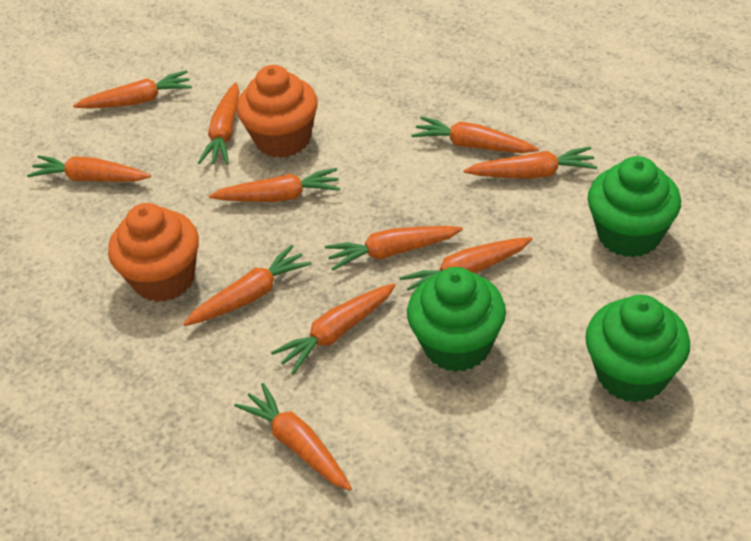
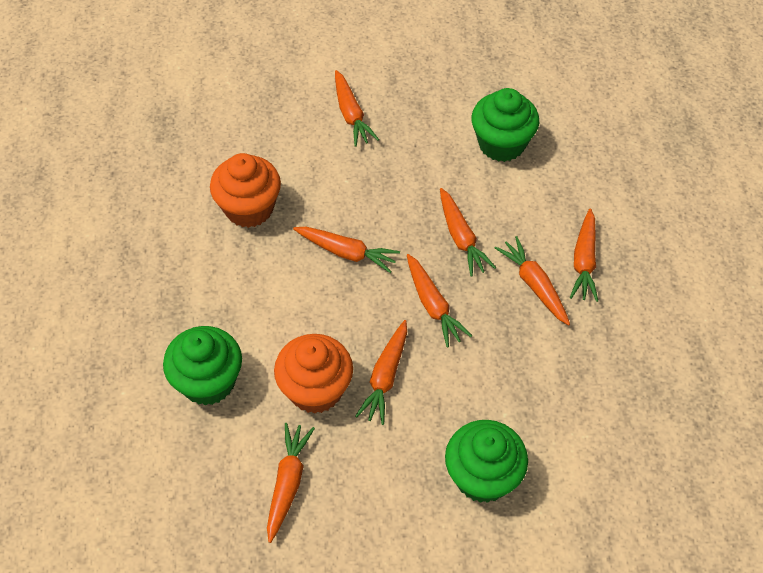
orange carrot: 11 -> 8

